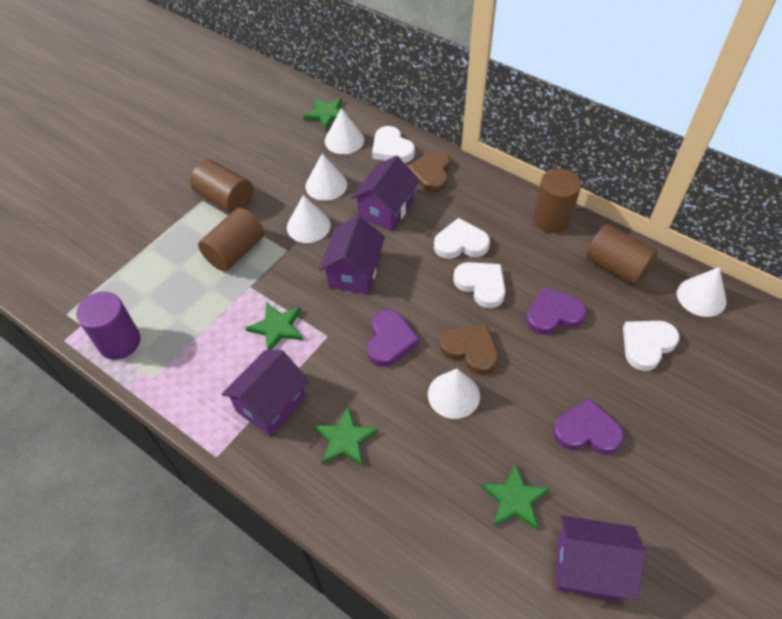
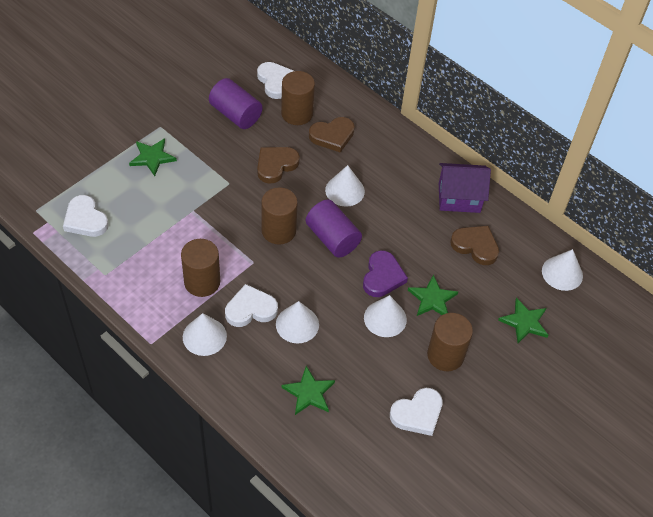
brown heart: 2 -> 3
purple cylinder: 1 -> 2
purple heart: 3 -> 1
purple house: 4 -> 1

